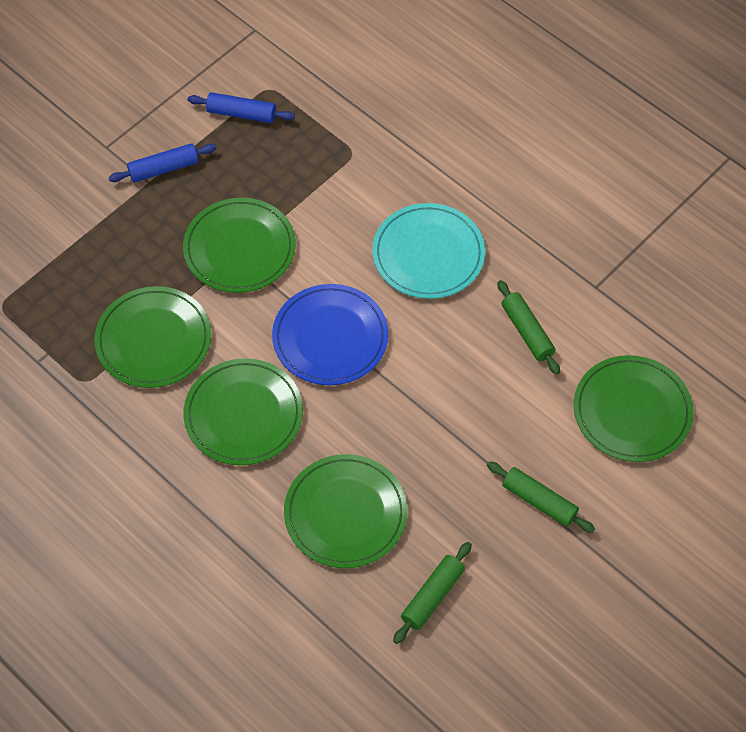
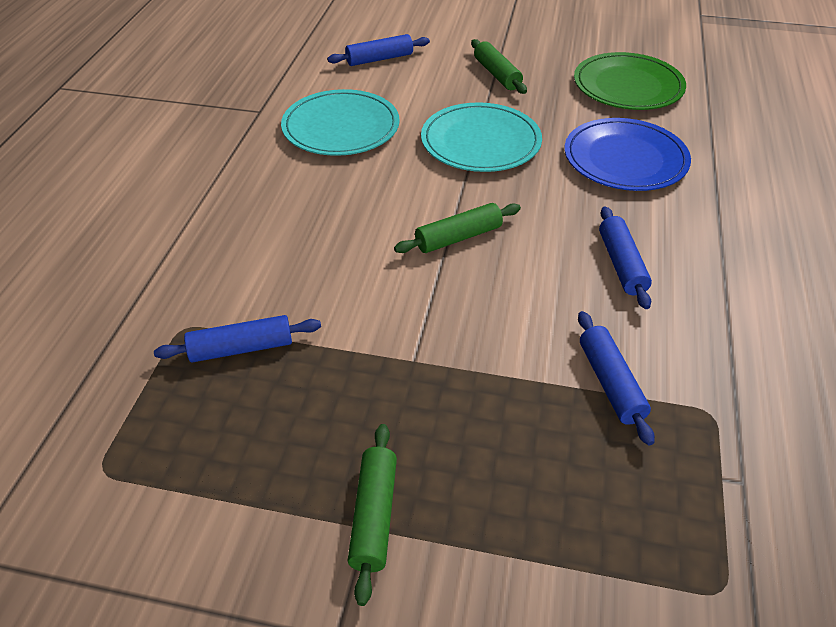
blue rolling pin: 2 -> 4
green plate: 5 -> 1
turquoise plate: 1 -> 2

